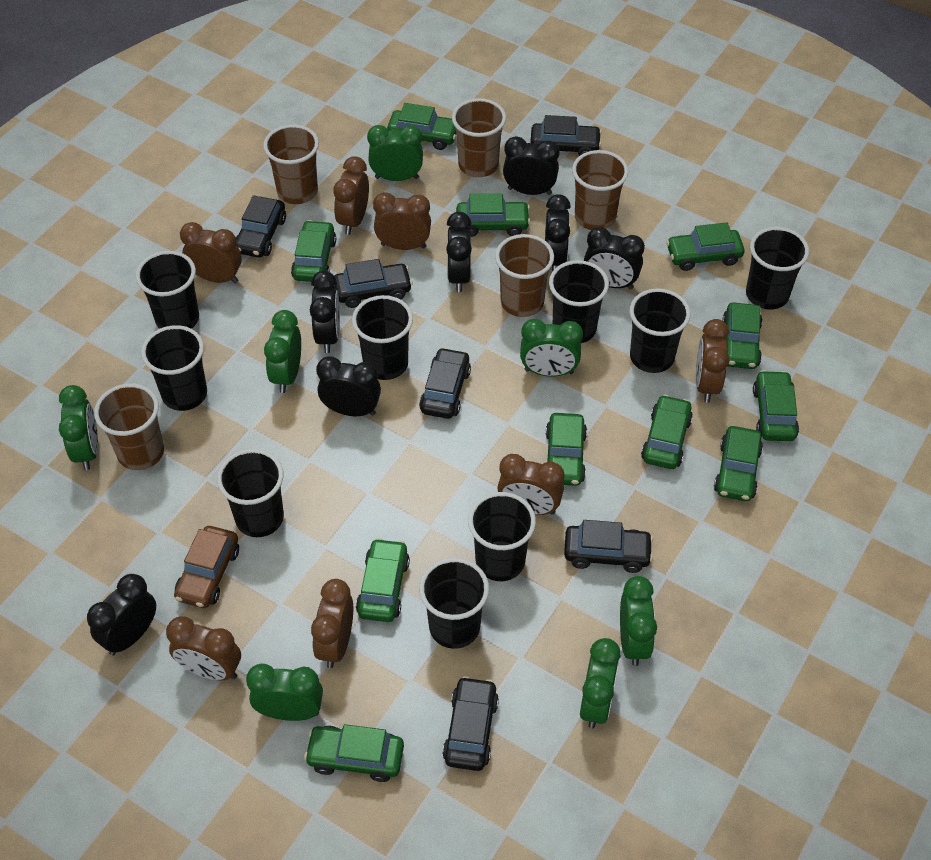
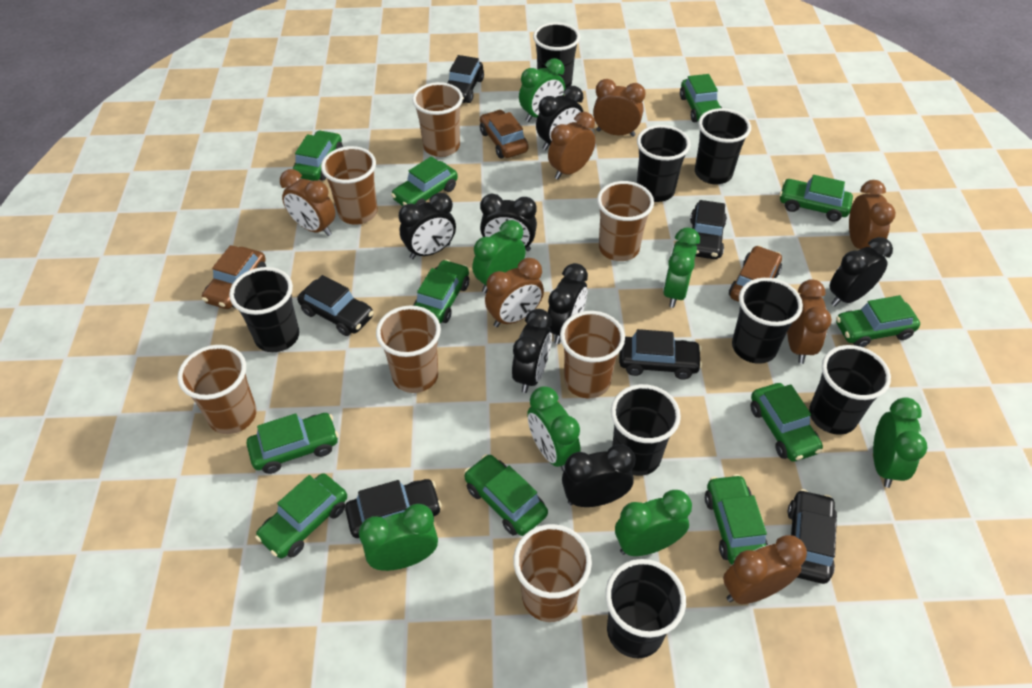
black cup: 9 -> 8
brown car: 1 -> 3
brown cup: 5 -> 7

